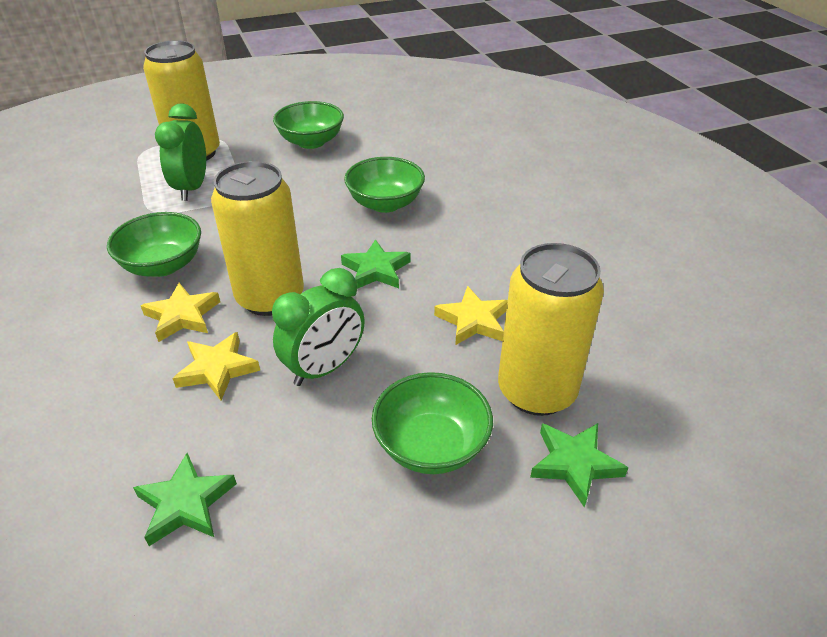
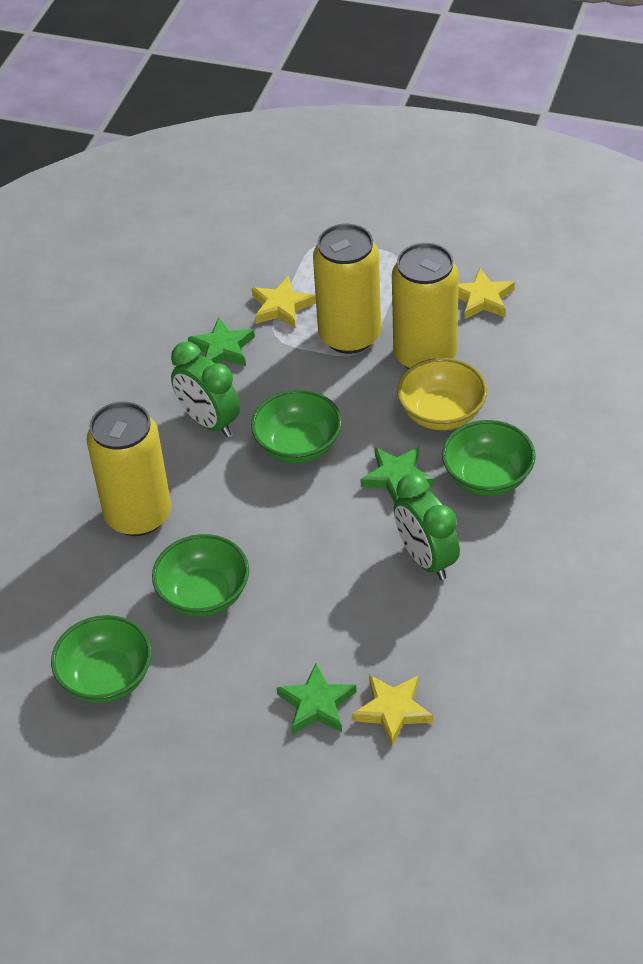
yellow bowl: 0 -> 1

